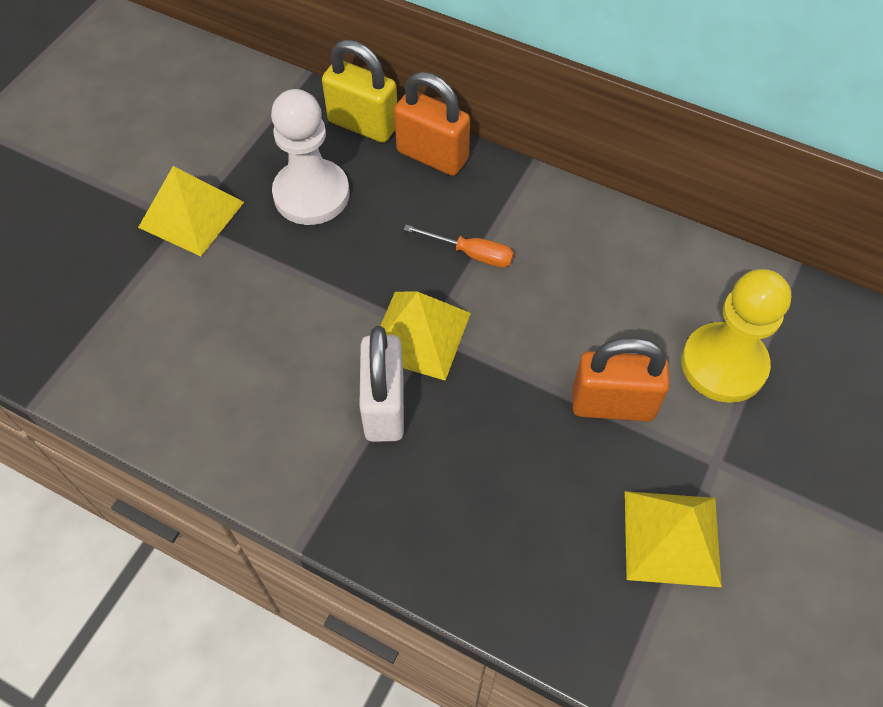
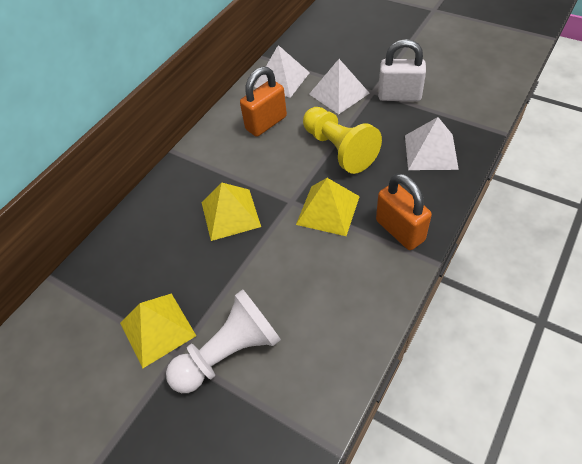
orange screwdriver: 1 -> 0
white pyramid: 0 -> 3
yellow padlock: 1 -> 0

